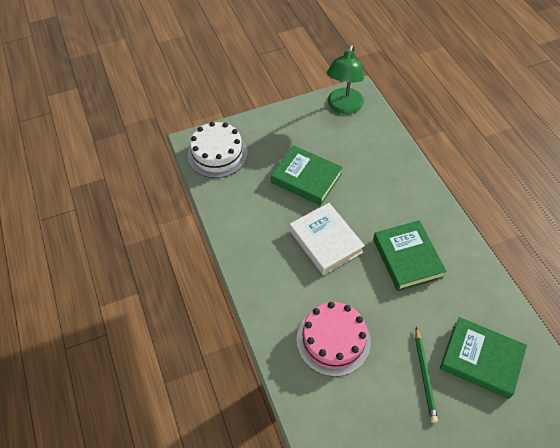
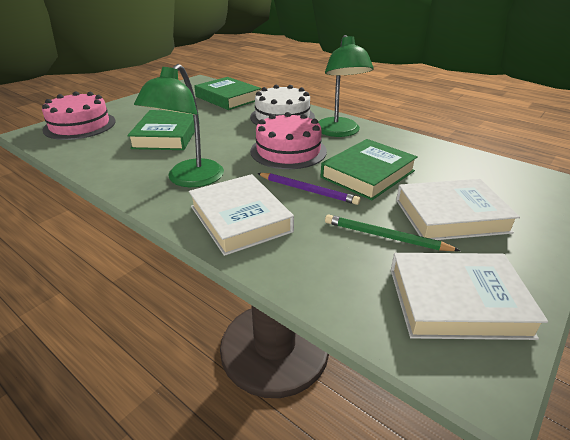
green lamp: 1 -> 2
pink cake: 1 -> 2
purple pencil: 0 -> 1
white book: 1 -> 3

